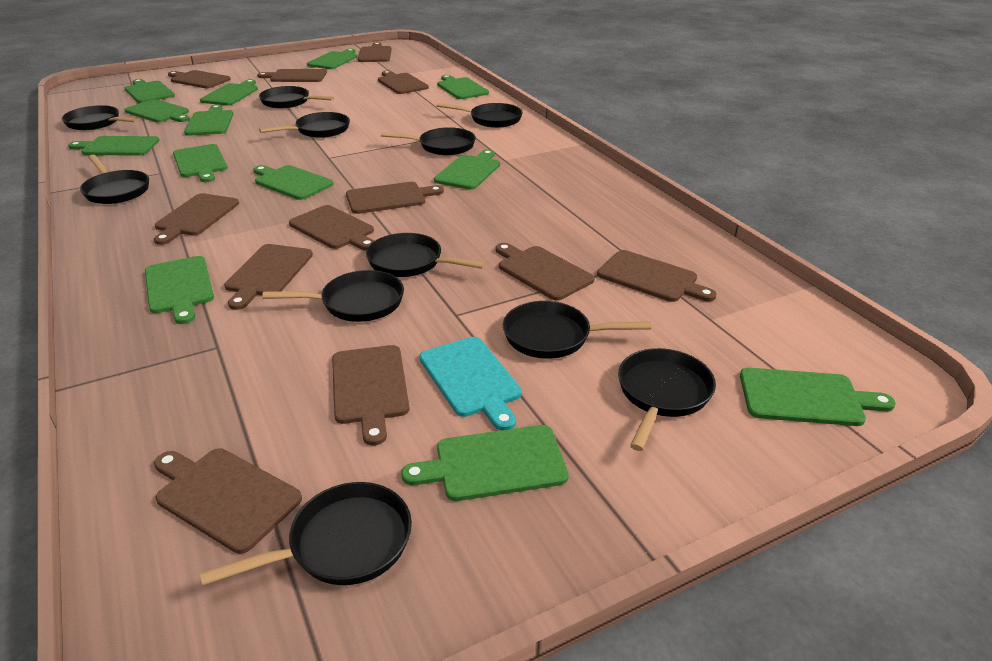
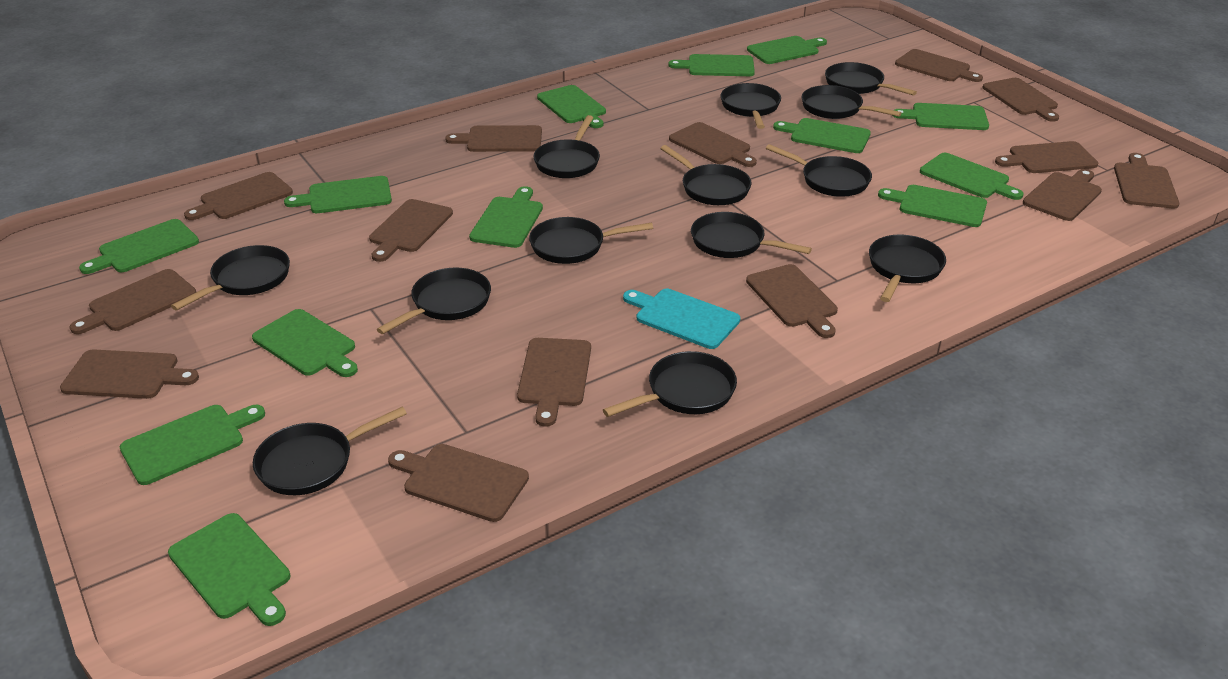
black pan: 11 -> 13
brown cutting board: 12 -> 14

